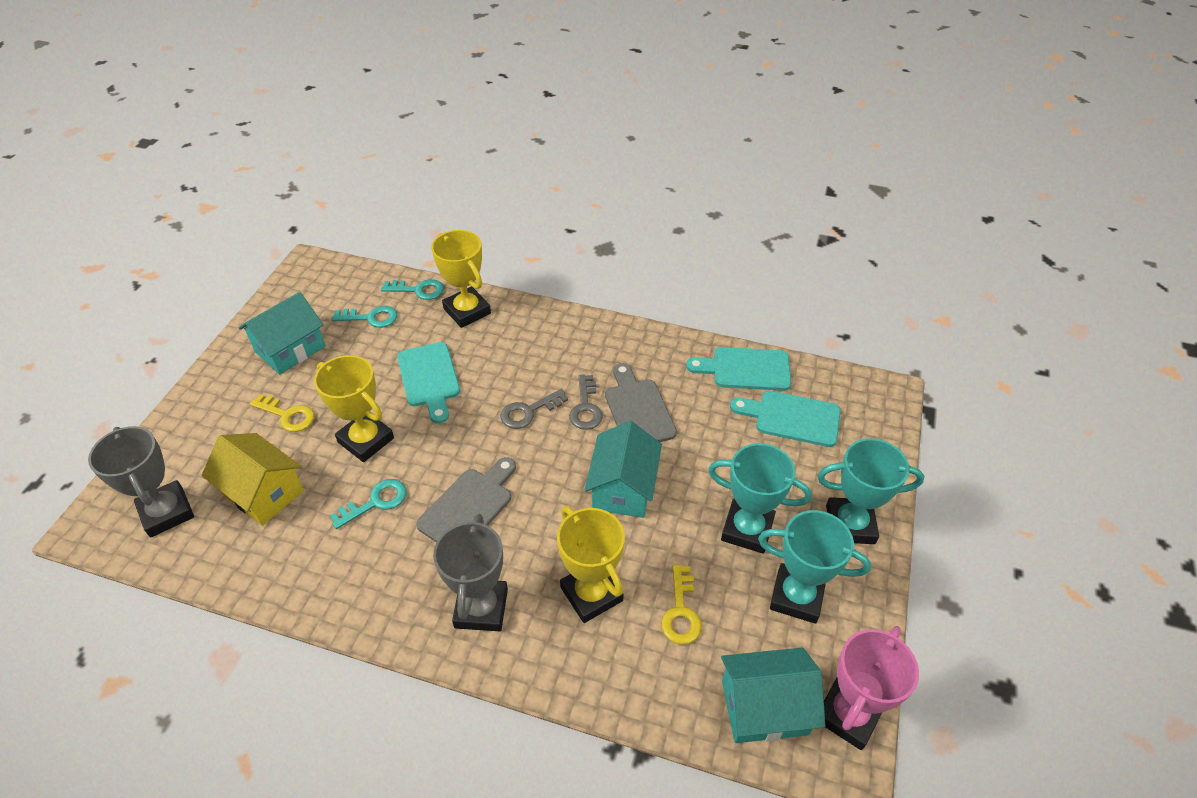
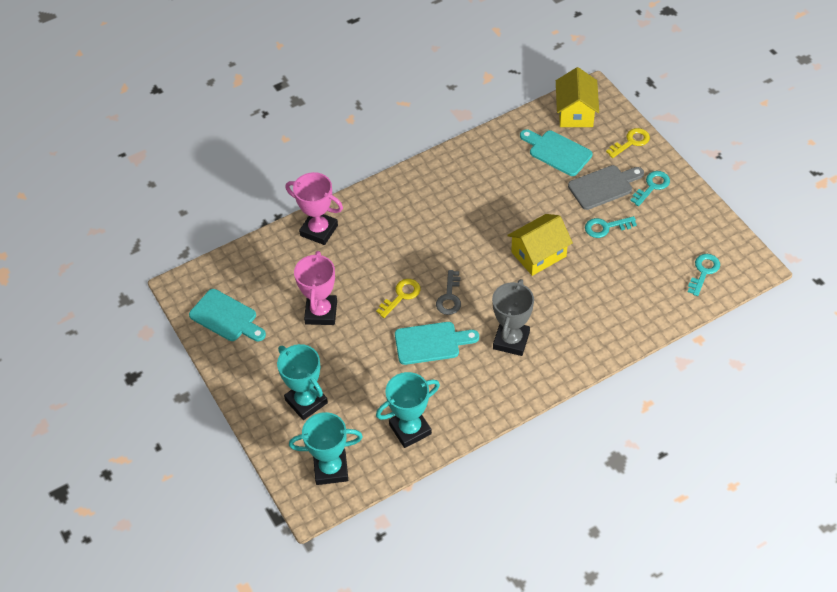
grey cutting board: 2 -> 1
grey key: 2 -> 1
grey trophy: 2 -> 1
pink trophy: 1 -> 2
turquoise house: 3 -> 0
yellow house: 1 -> 2
yellow trophy: 3 -> 0

